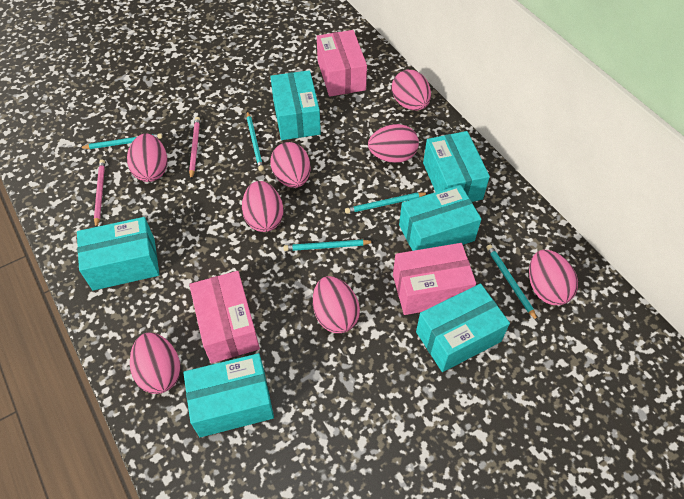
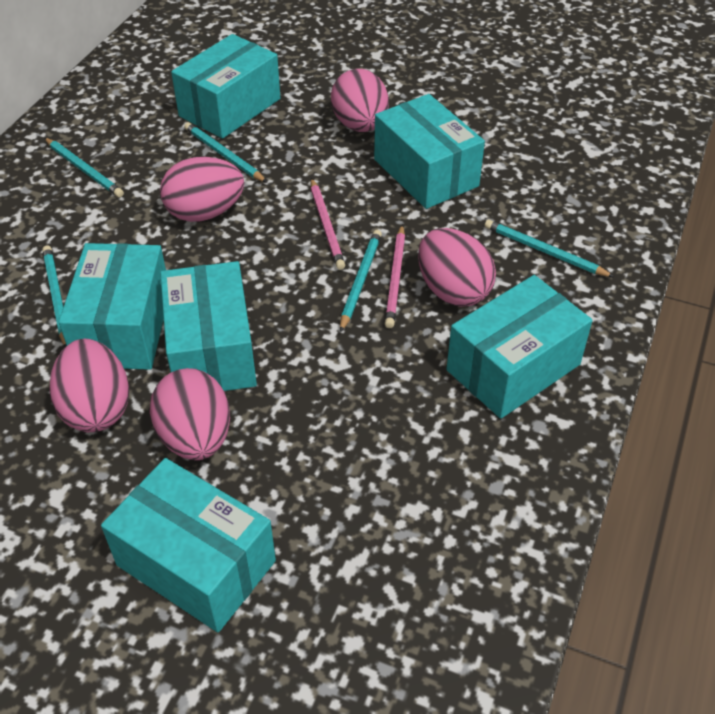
pink box: 3 -> 0
pink egg: 8 -> 5

